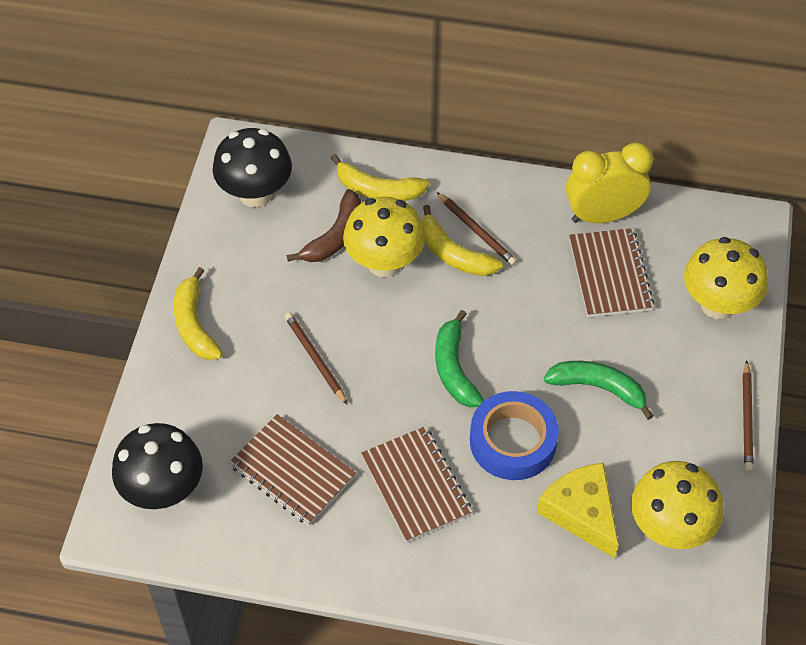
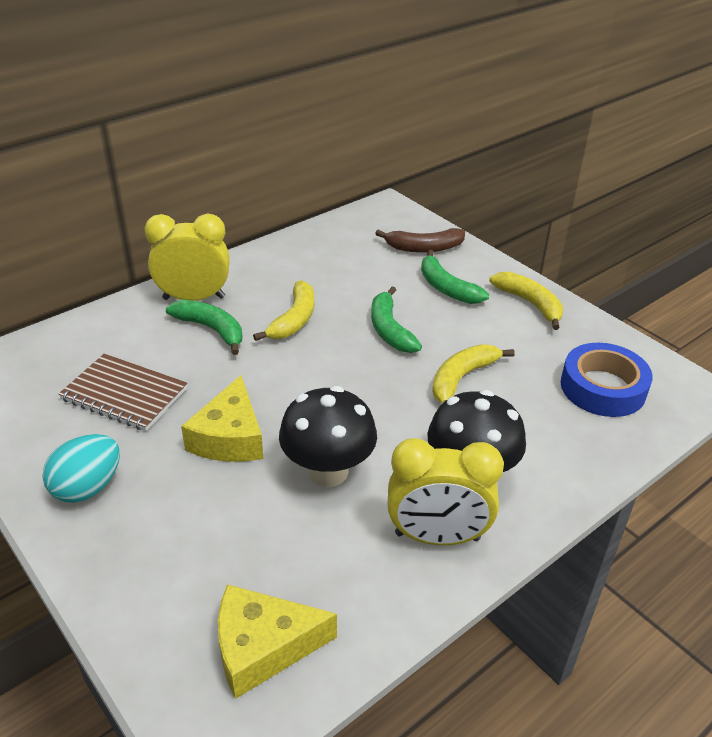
brown notebook: 3 -> 1
brown pencil: 3 -> 0
green banana: 2 -> 3
turquoise egg: 0 -> 1
yellow cheese: 1 -> 2
yellow clock: 1 -> 2
yellow mushroom: 3 -> 0

